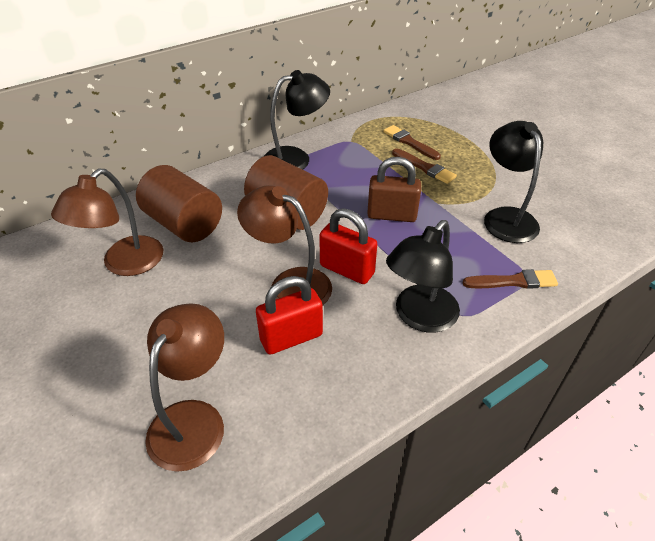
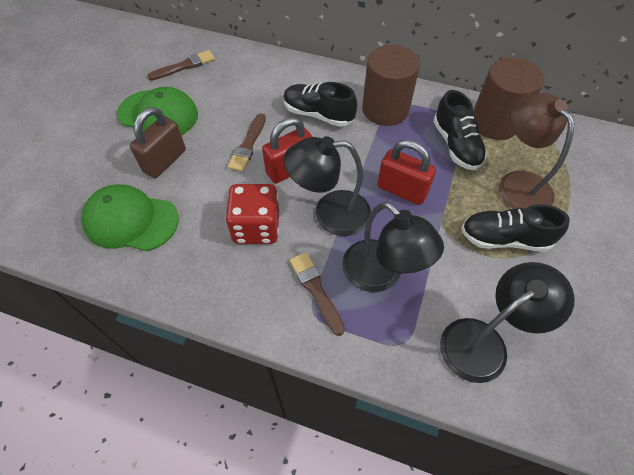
black shoe: 0 -> 3
brown lamp: 3 -> 1
green cap: 0 -> 2
red dice: 0 -> 1

